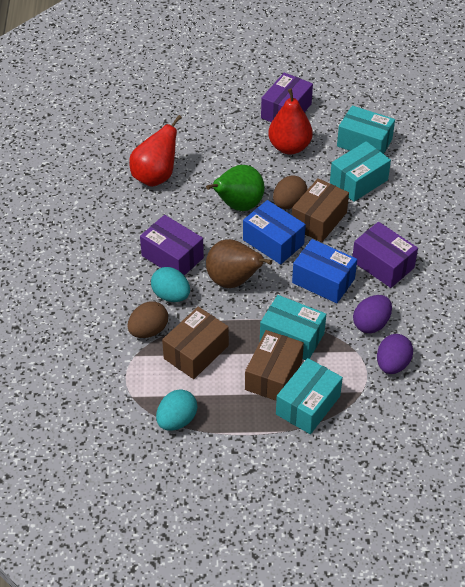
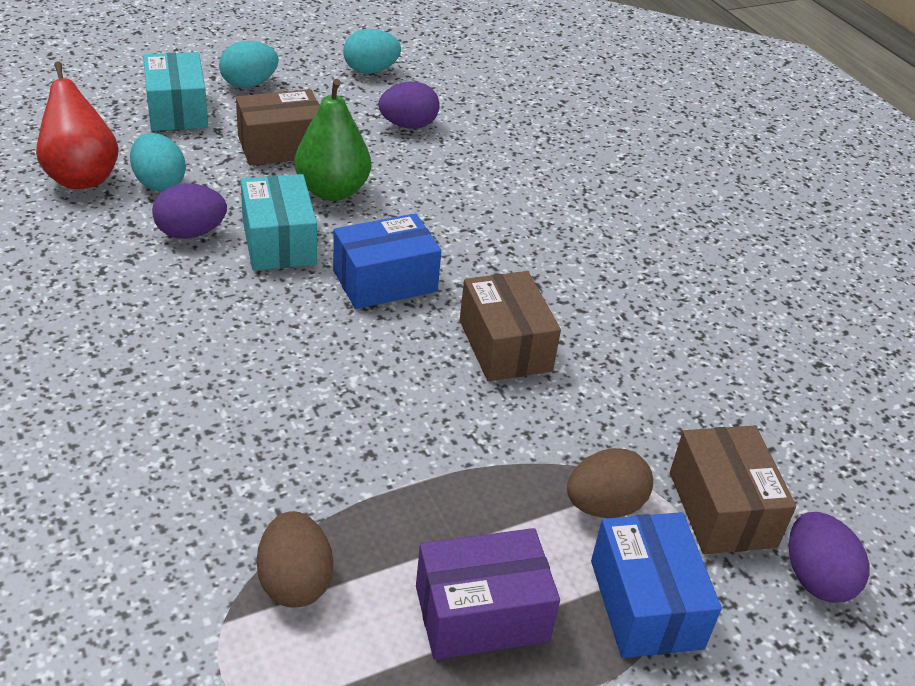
brown pear: 1 -> 0
purple box: 3 -> 1
purple egg: 2 -> 3
red pear: 2 -> 1
turquoise box: 4 -> 2
turquoise egg: 2 -> 3

